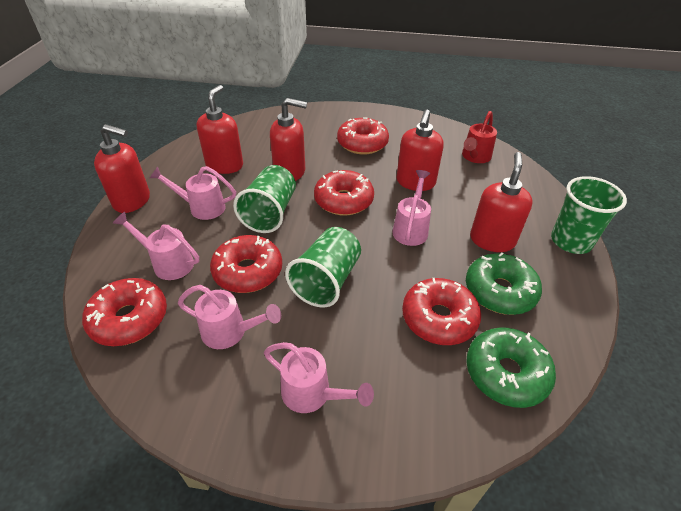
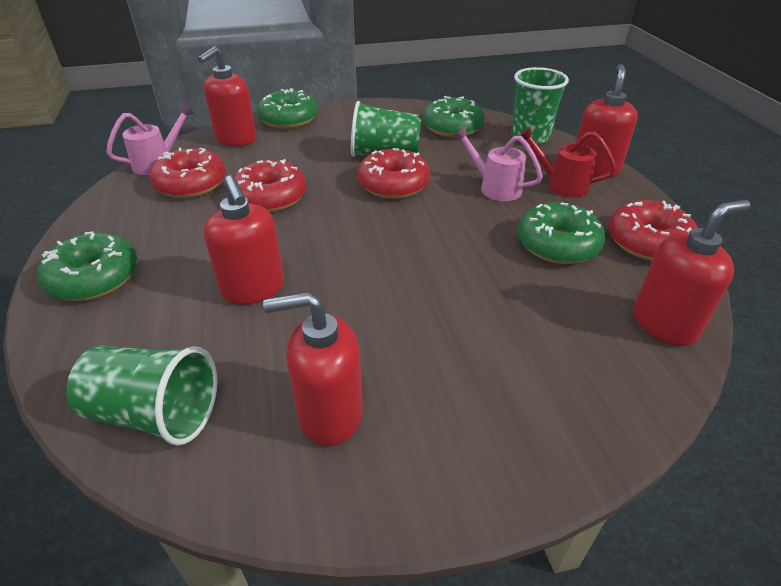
green donut: 2 -> 4
pink watering can: 5 -> 2
red donut: 5 -> 4

